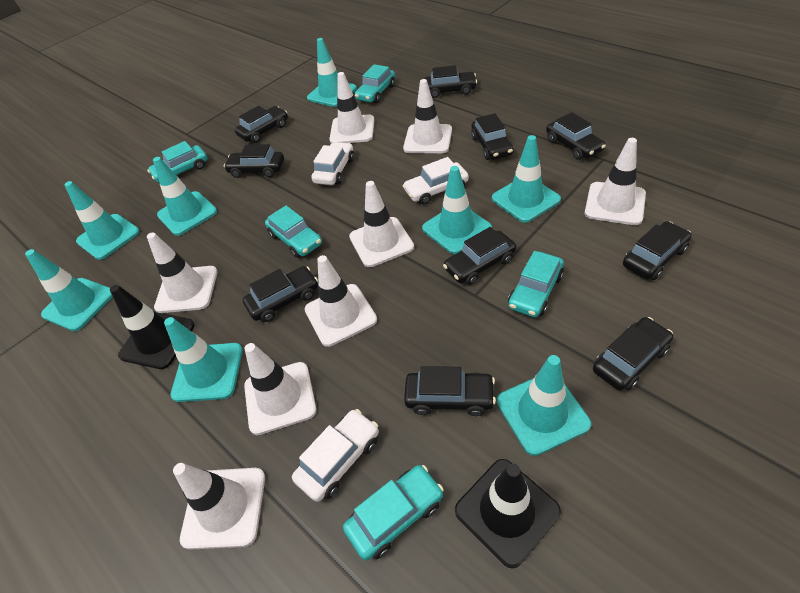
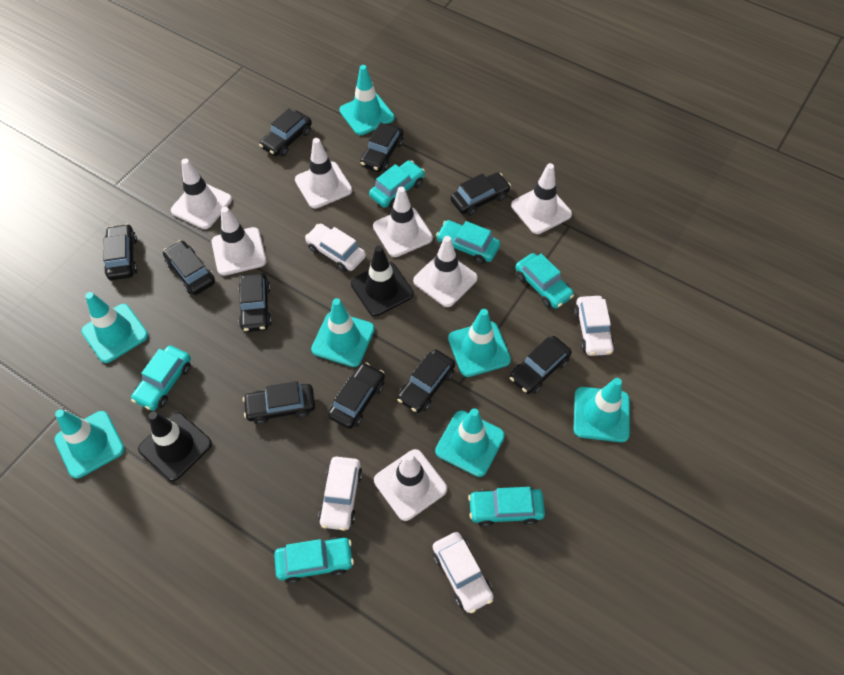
turquoise car: 5 -> 6
turquoise traffic cone: 8 -> 7
white car: 3 -> 4
white traffic cone: 8 -> 7

